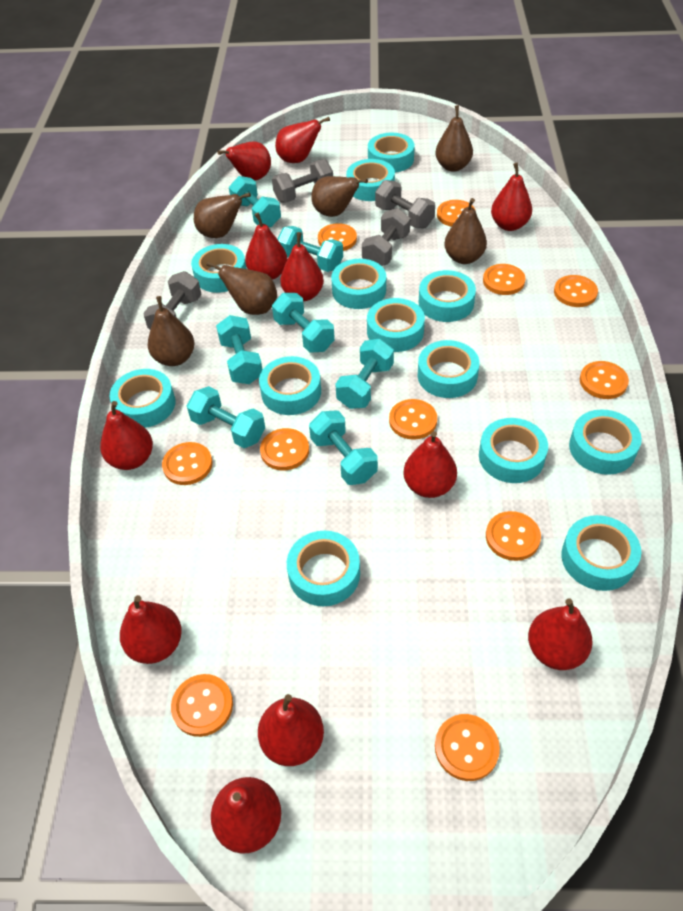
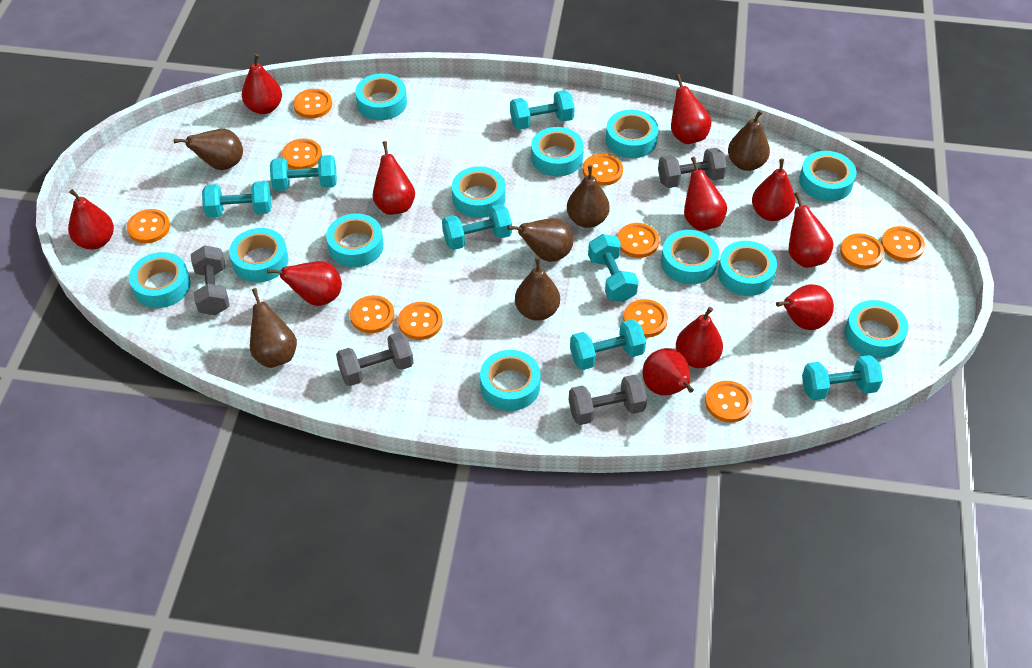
turquoise tape: 13 -> 12

